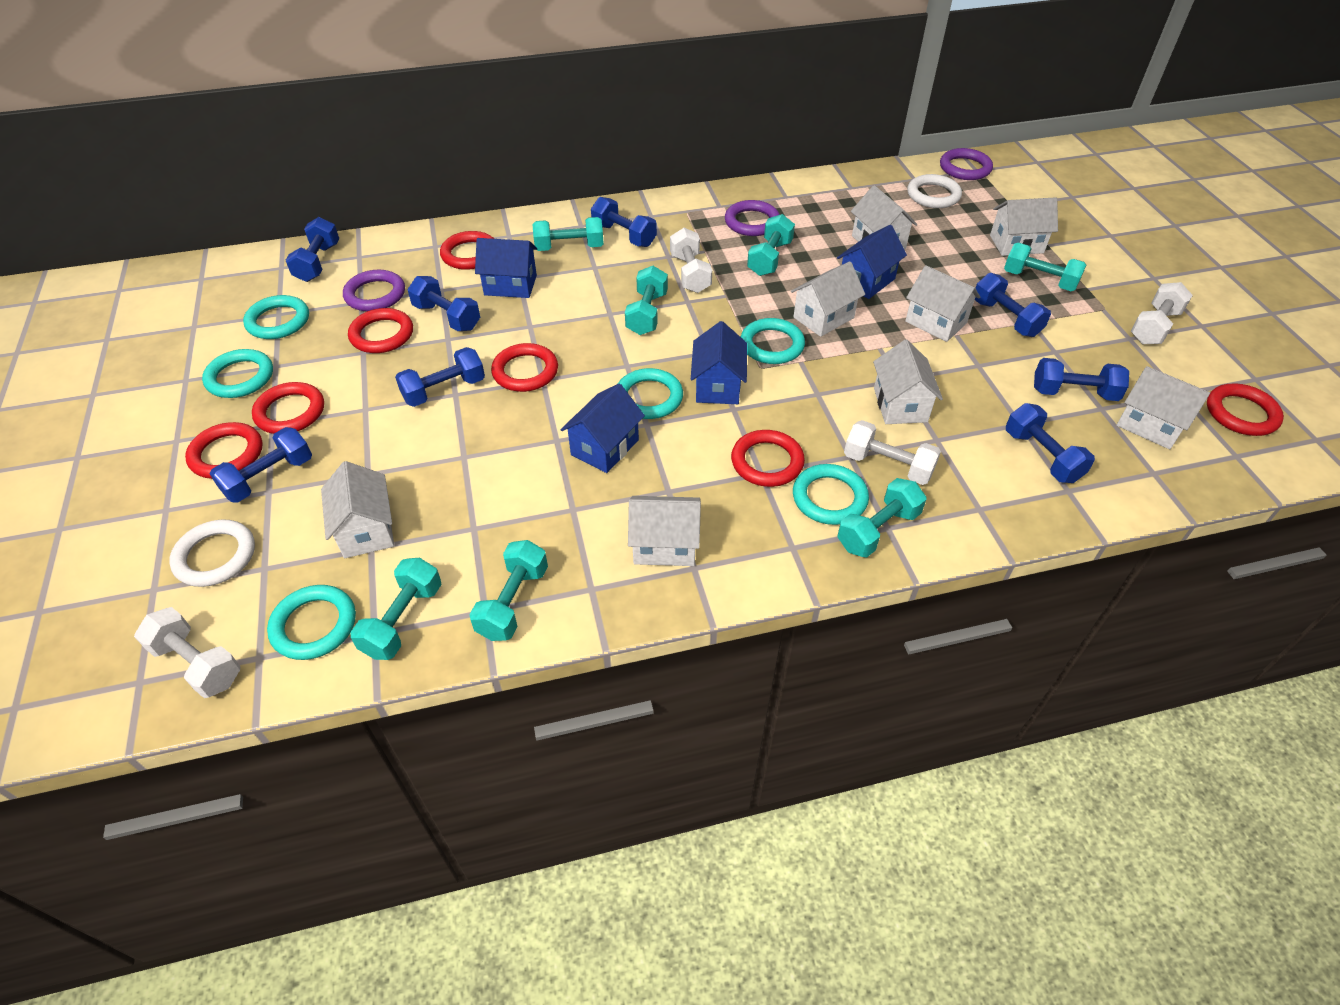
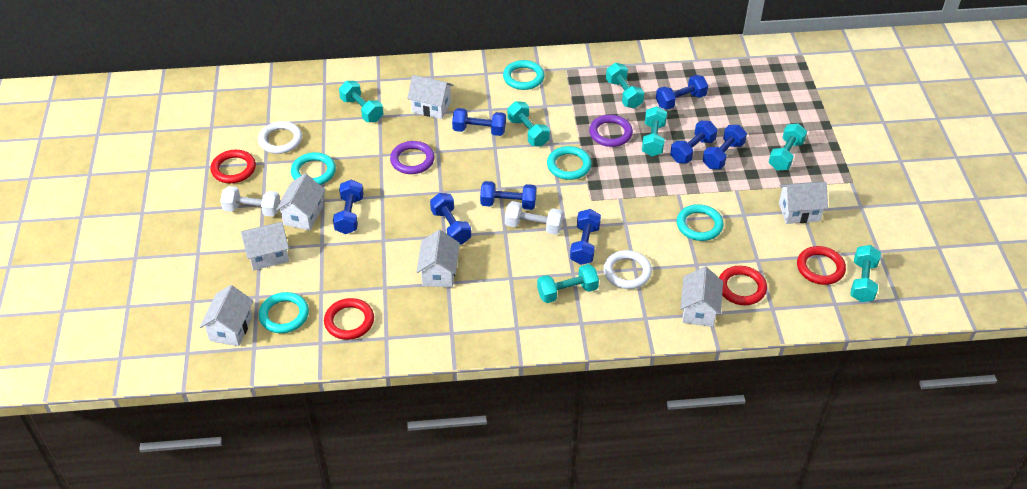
blue house: 4 -> 0
purple ring: 3 -> 2
red ring: 7 -> 4
turquoise ring: 6 -> 5
white dumbbell: 4 -> 2
white house: 8 -> 7

